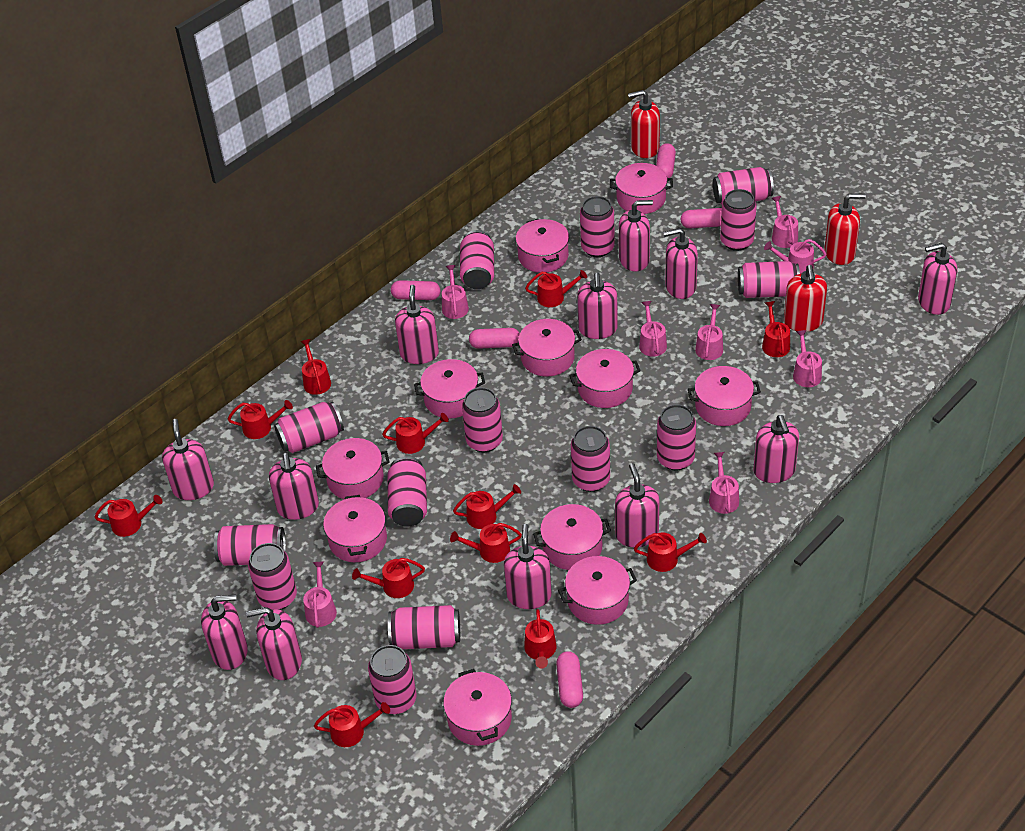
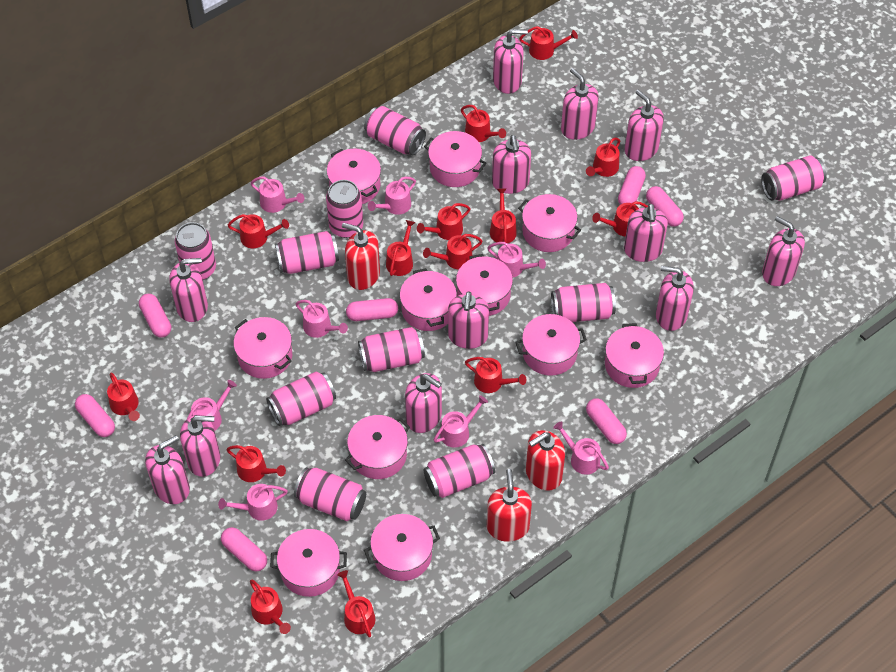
pink can: 14 -> 10
pink capsule: 5 -> 7
red watering can: 12 -> 14

